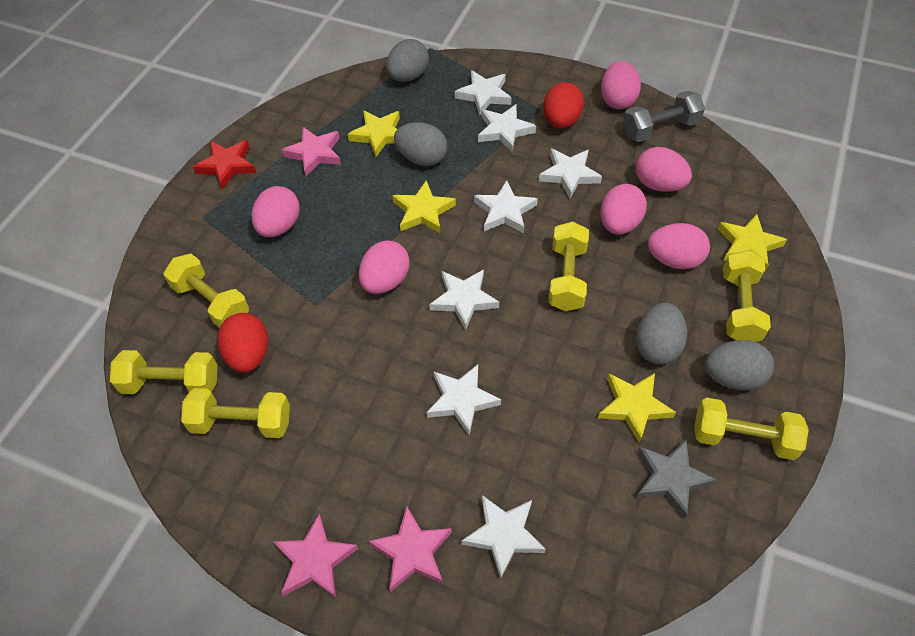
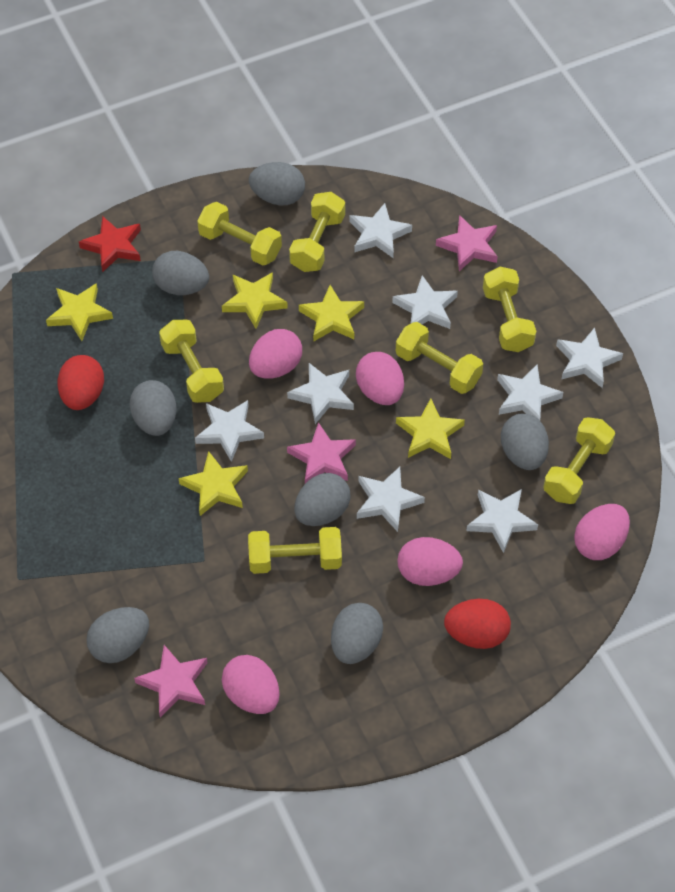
grey dumbbell: 1 -> 0
grey egg: 4 -> 7
grey star: 1 -> 0
pink egg: 6 -> 5
white star: 7 -> 8
yellow dumbbell: 6 -> 7
yellow star: 4 -> 5

